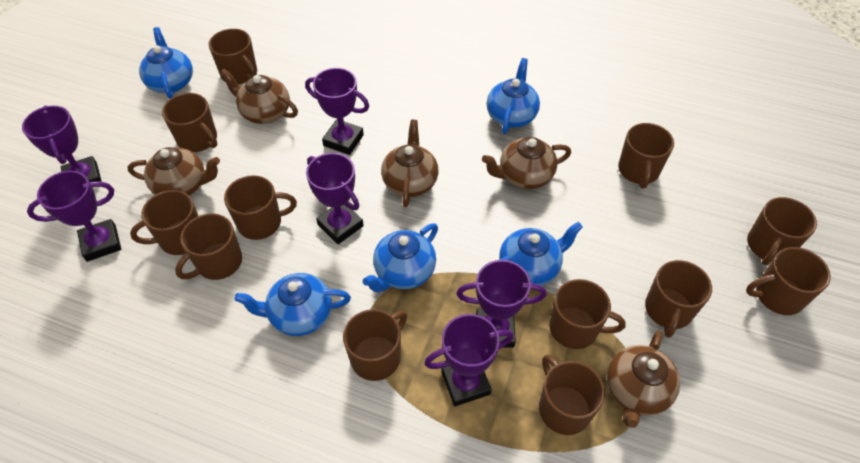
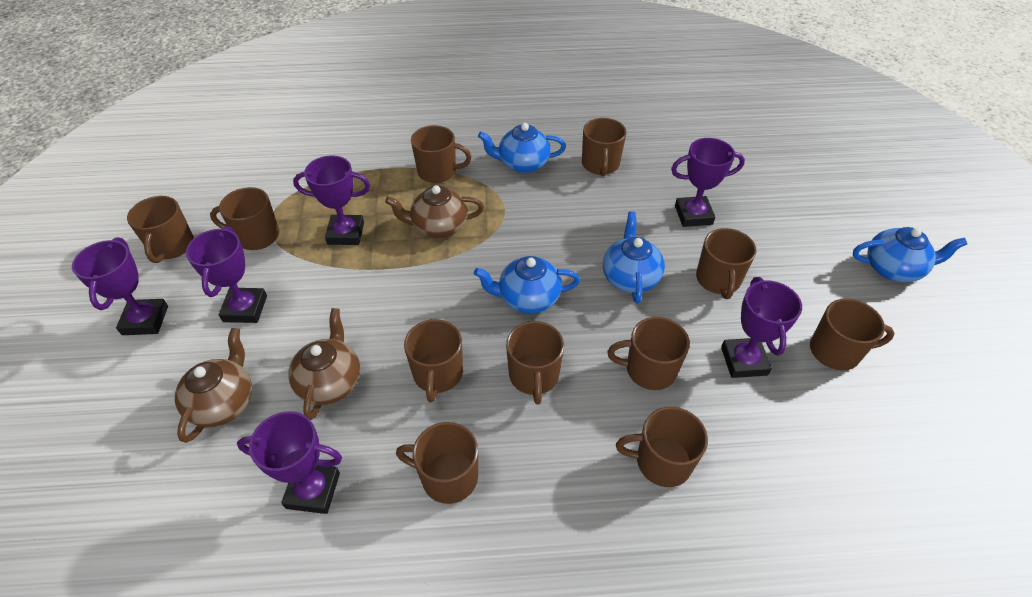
blue teapot: 5 -> 4
brown mug: 12 -> 11
brown teapot: 5 -> 3

